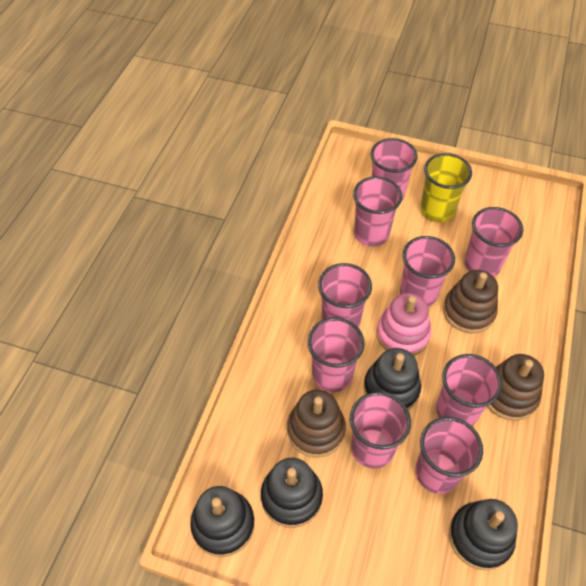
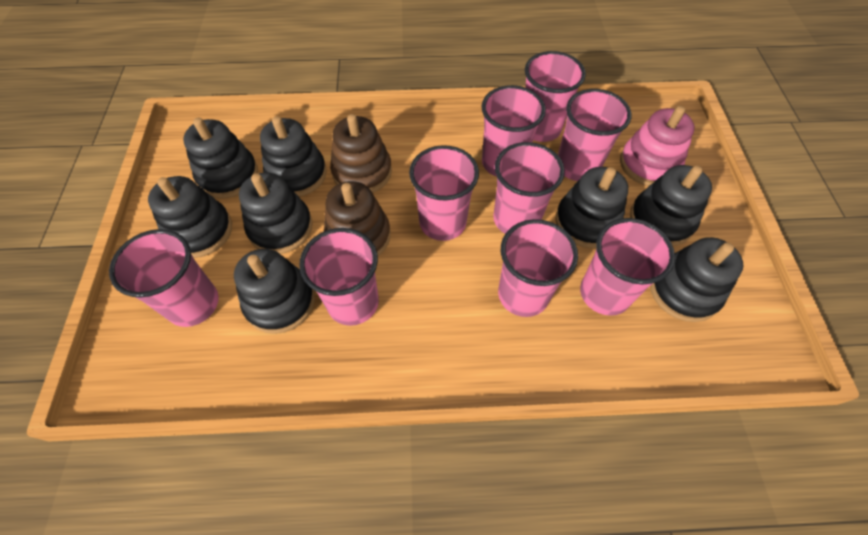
black stacking toy: 4 -> 8
brown stacking toy: 3 -> 2
yellow cup: 1 -> 0

